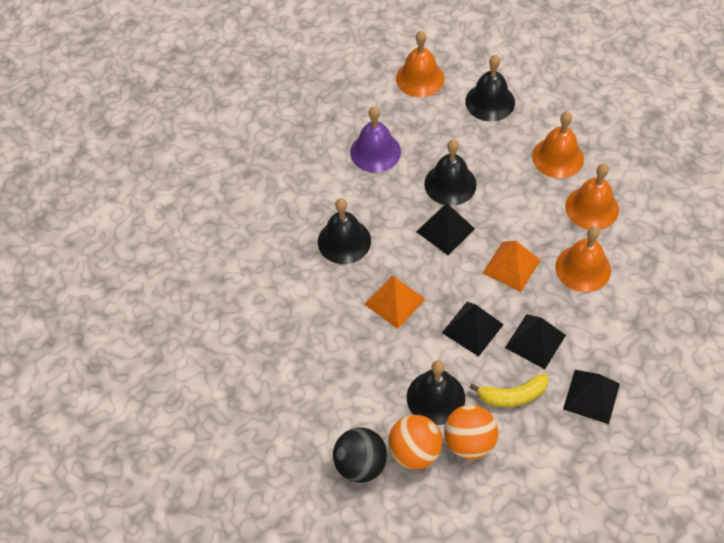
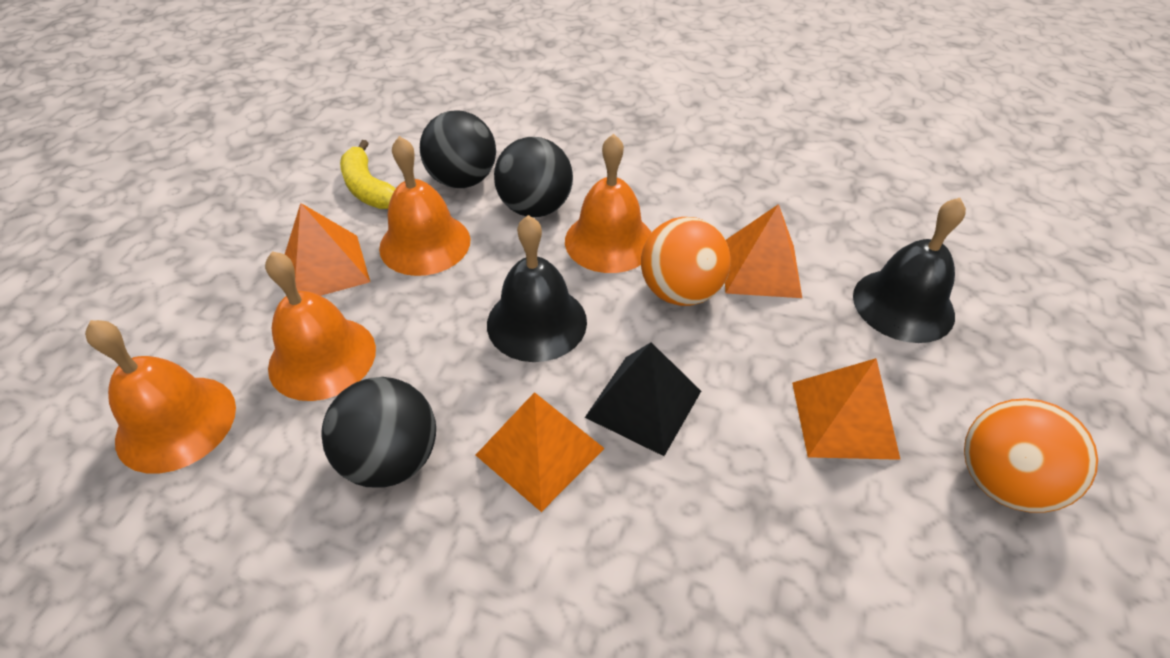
black ball: 1 -> 3
black bell: 4 -> 2
black pyramid: 4 -> 1
orange pyramid: 2 -> 4
purple bell: 1 -> 0

